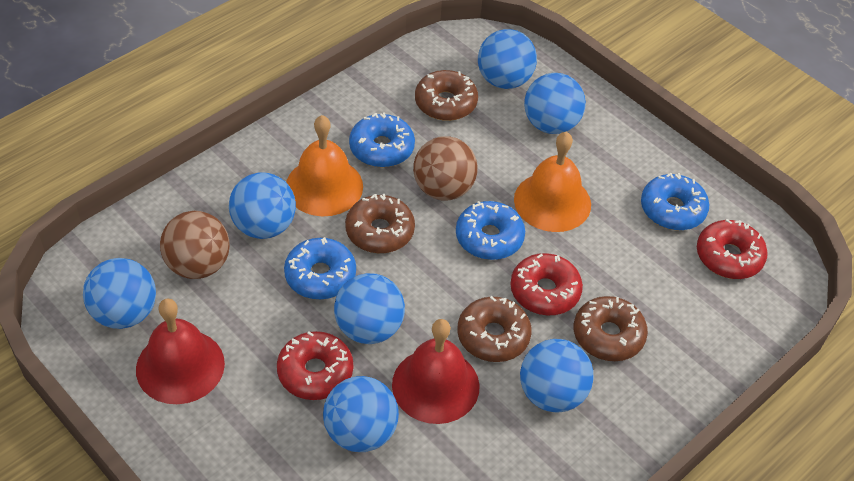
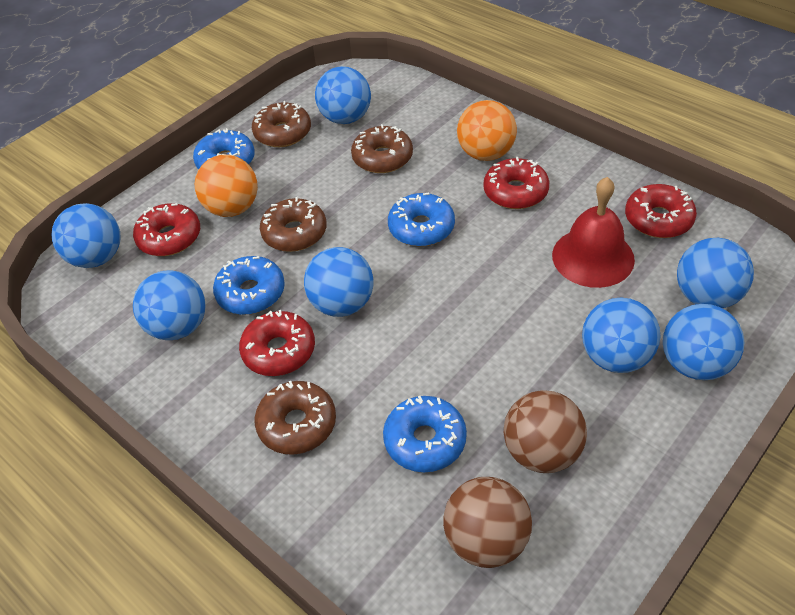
orange ball: 0 -> 2
orange bell: 2 -> 0
red bell: 2 -> 1
red donut: 3 -> 4

